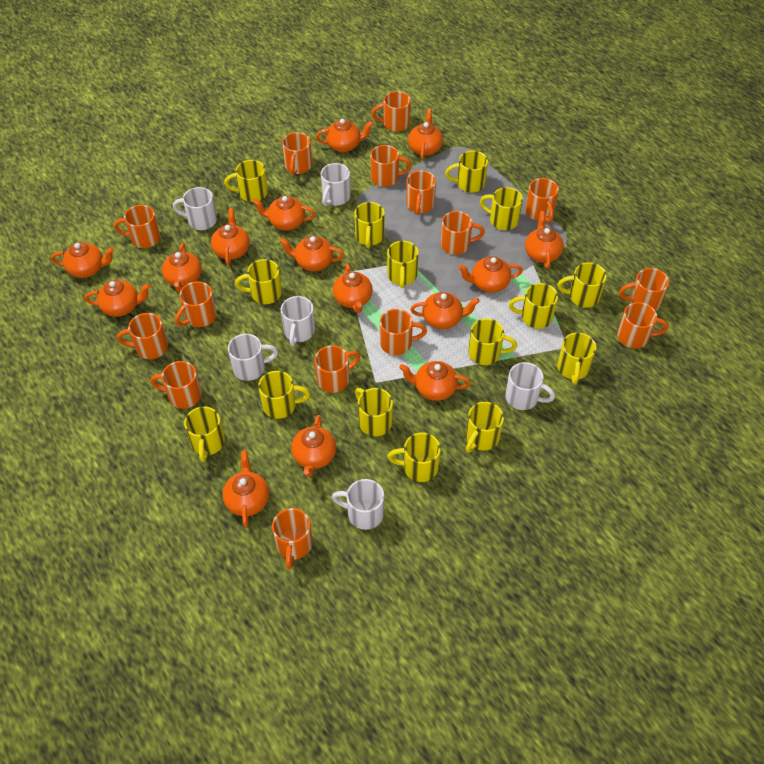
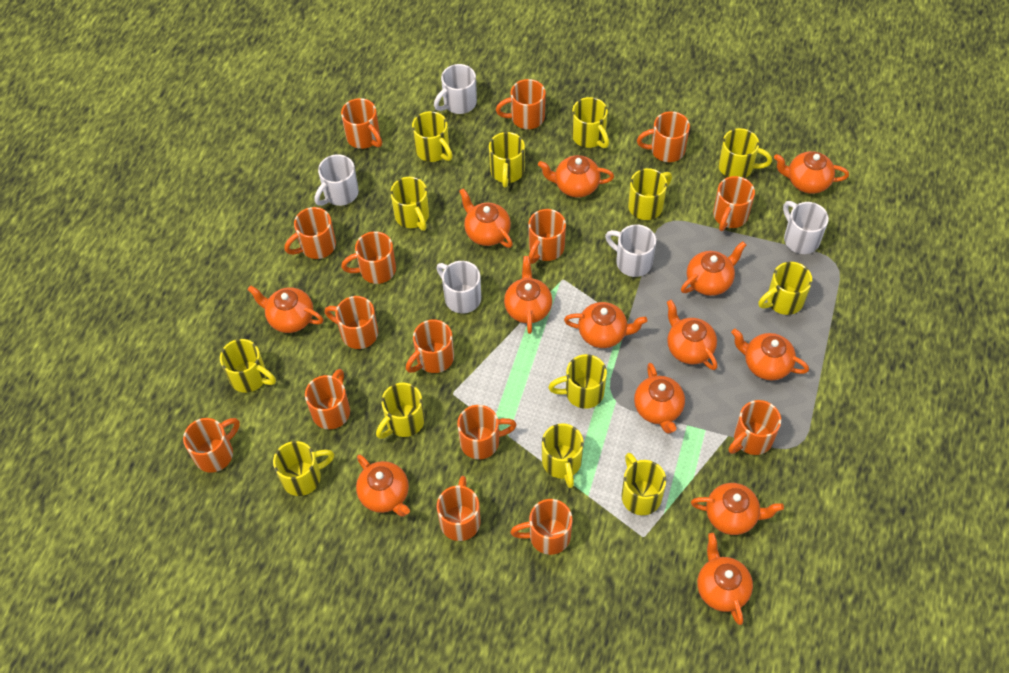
orange teapot: 15 -> 13
white mug: 6 -> 5
yellow mug: 15 -> 13

